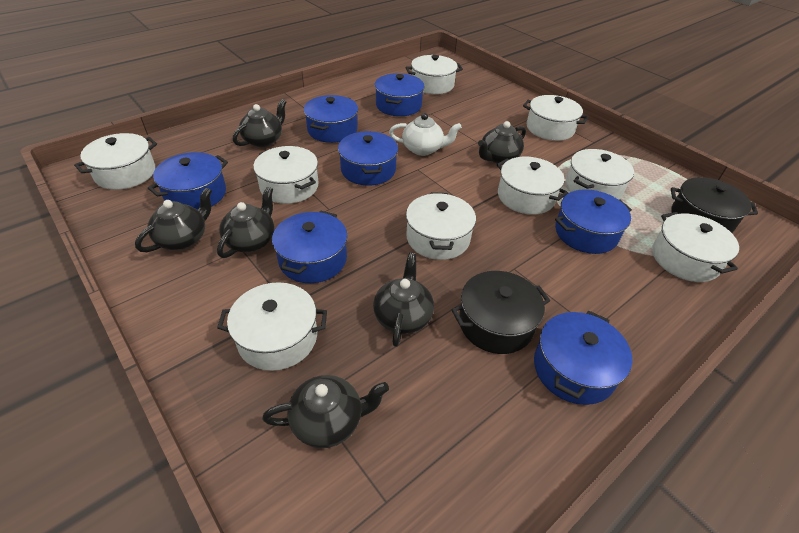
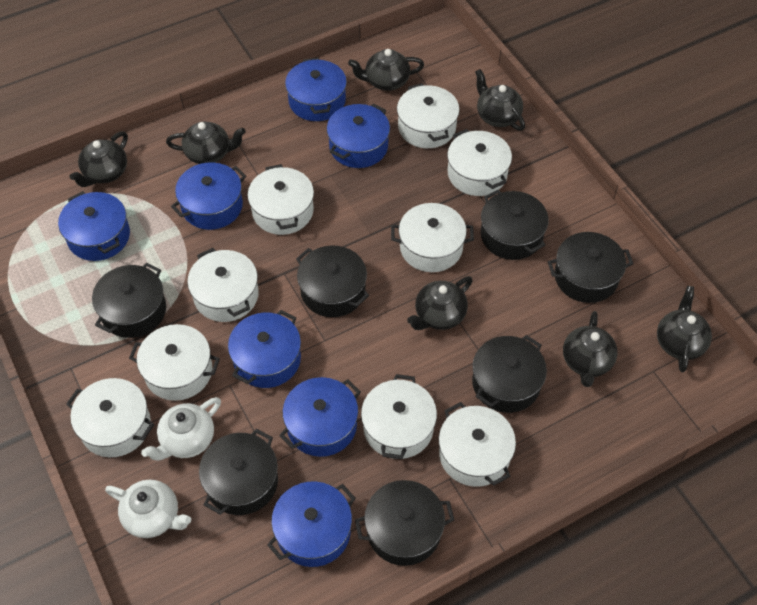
black pot: 2 -> 7
black teapot: 6 -> 7
white teapot: 1 -> 2

